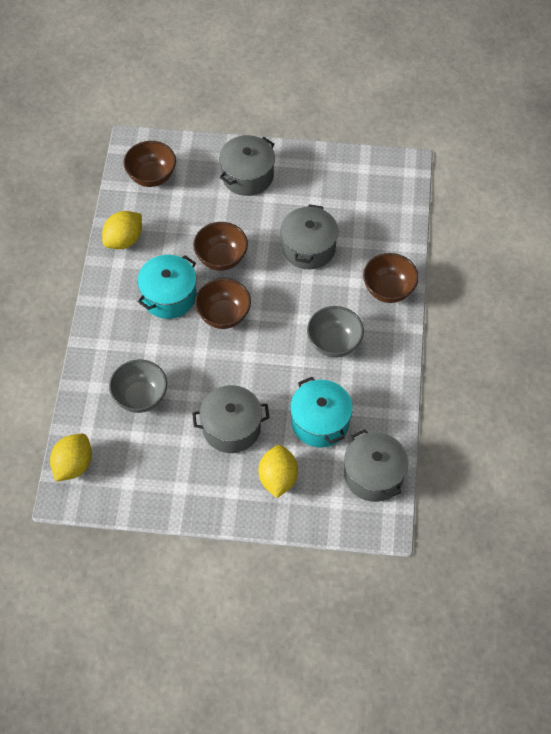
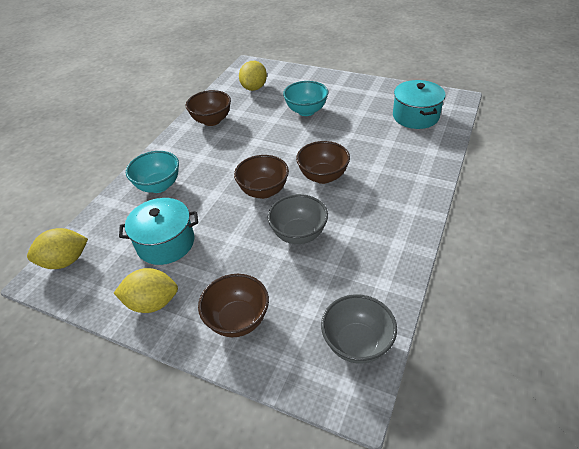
grey pot: 4 -> 0
turquoise bowl: 0 -> 2

